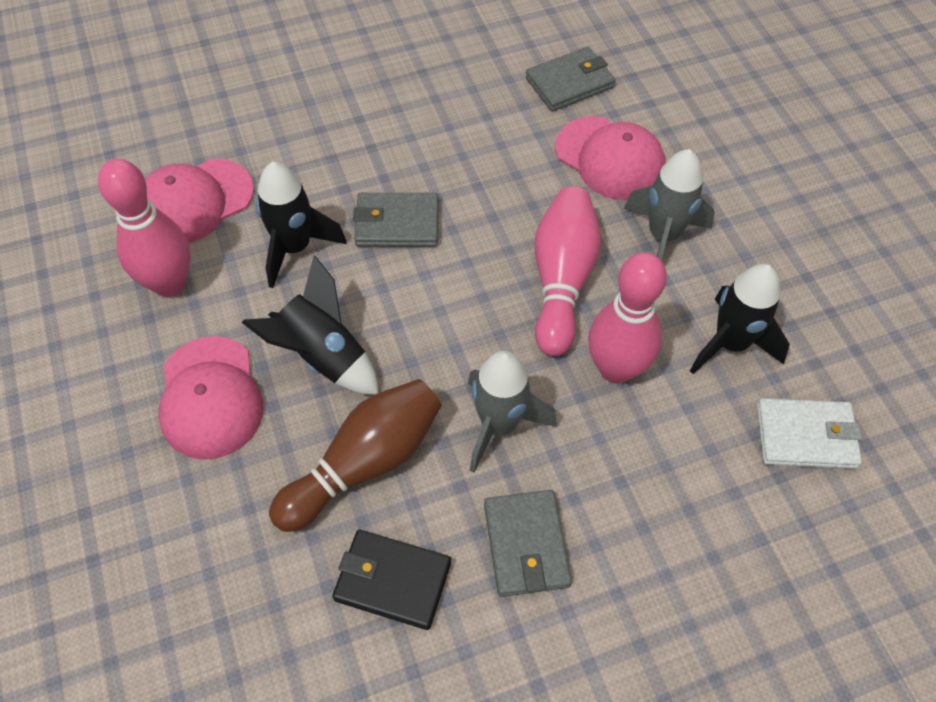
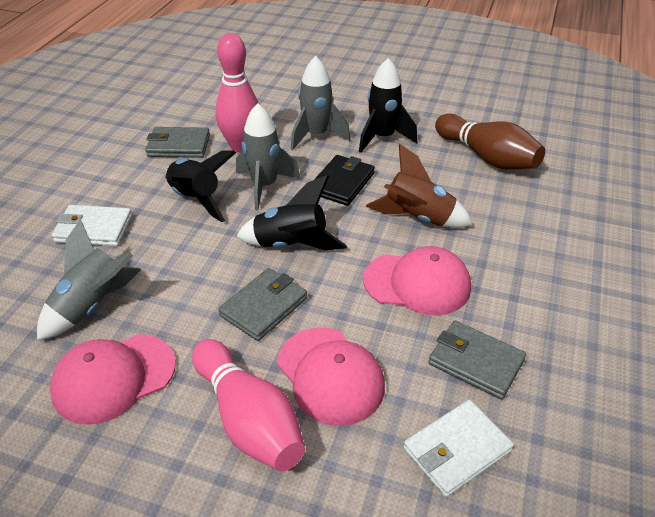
brown rocket: 0 -> 1
grey rocket: 2 -> 3
pink bowling pin: 3 -> 2
white wallet: 1 -> 2

